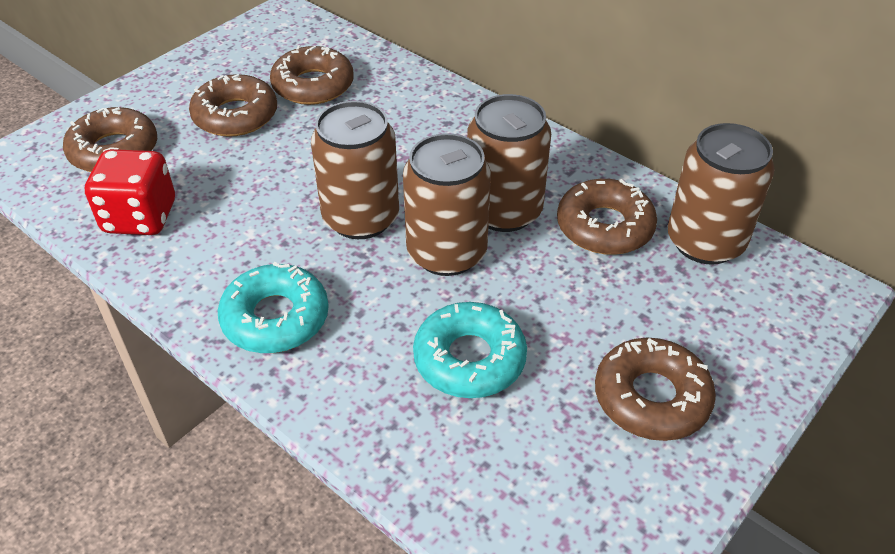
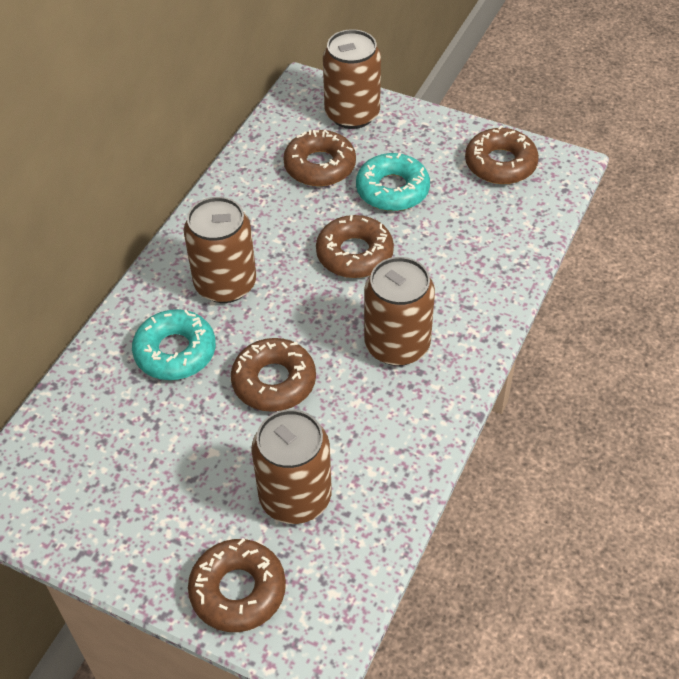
red dice: 1 -> 0

